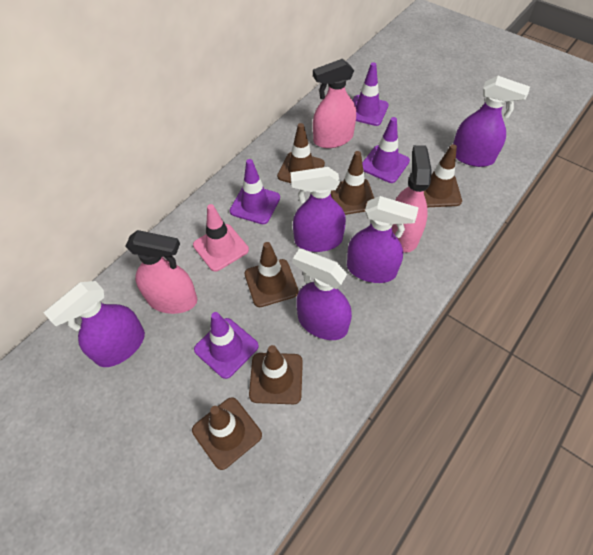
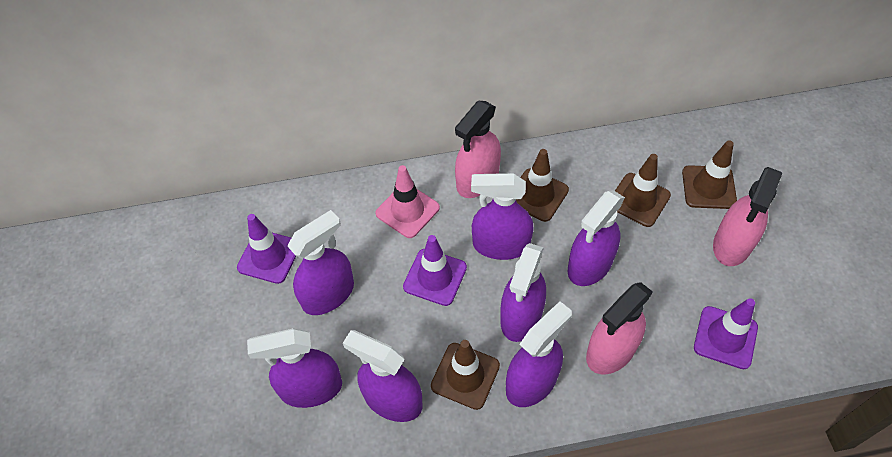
brown traffic cone: 6 -> 4
purple spray bottle: 5 -> 7
purple traffic cone: 4 -> 3

